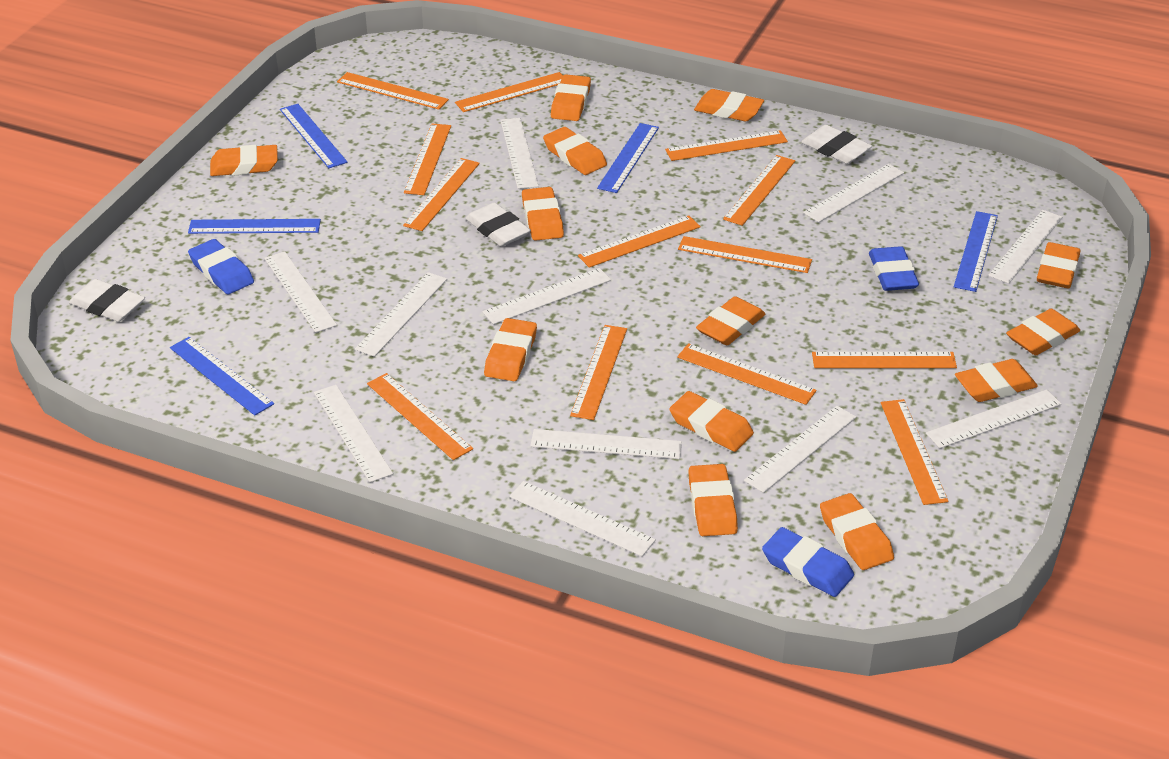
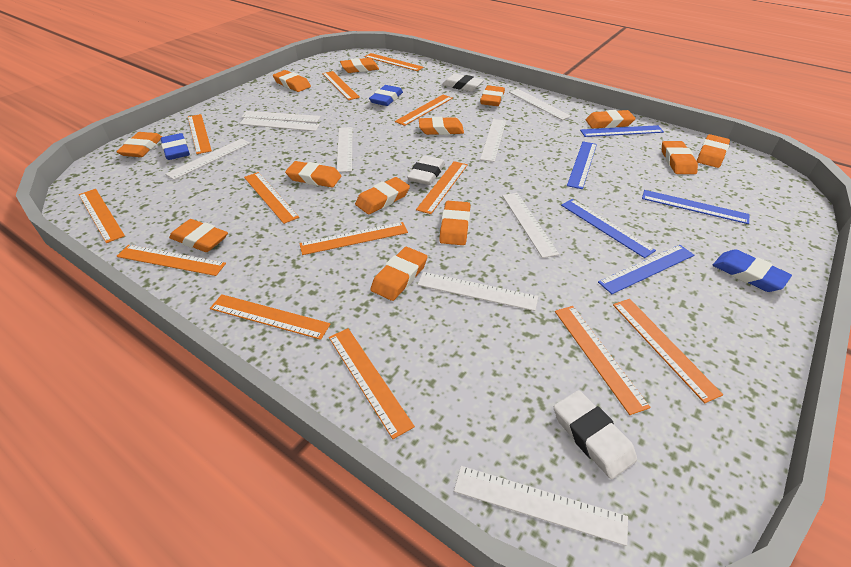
white ruler: 11 -> 9

